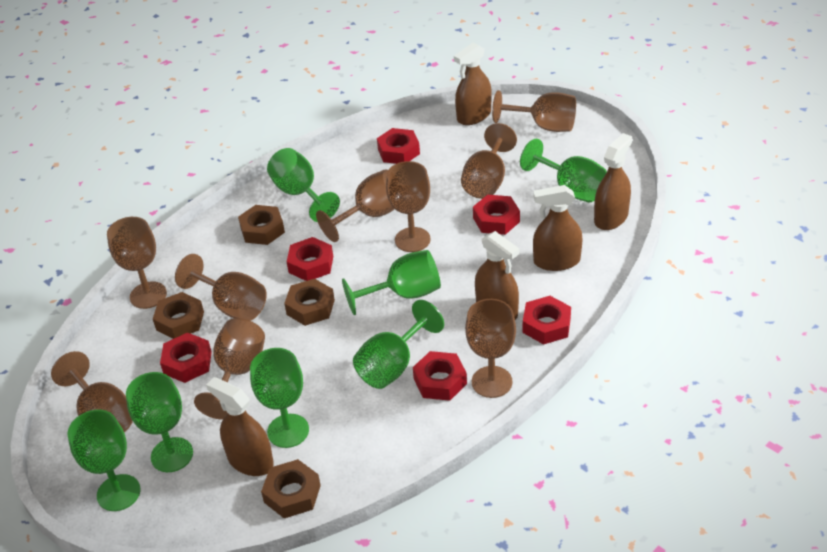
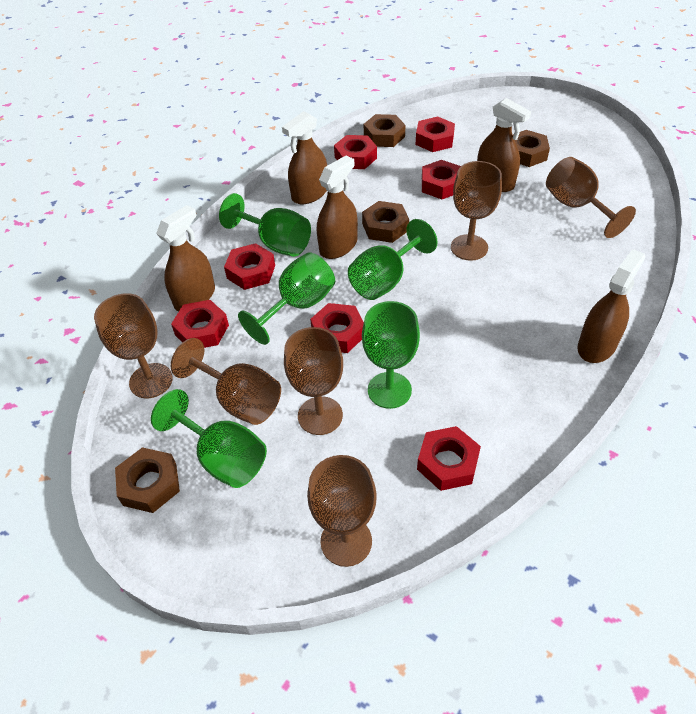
brown goblet: 9 -> 6
green goblet: 7 -> 5
red nut: 6 -> 7

